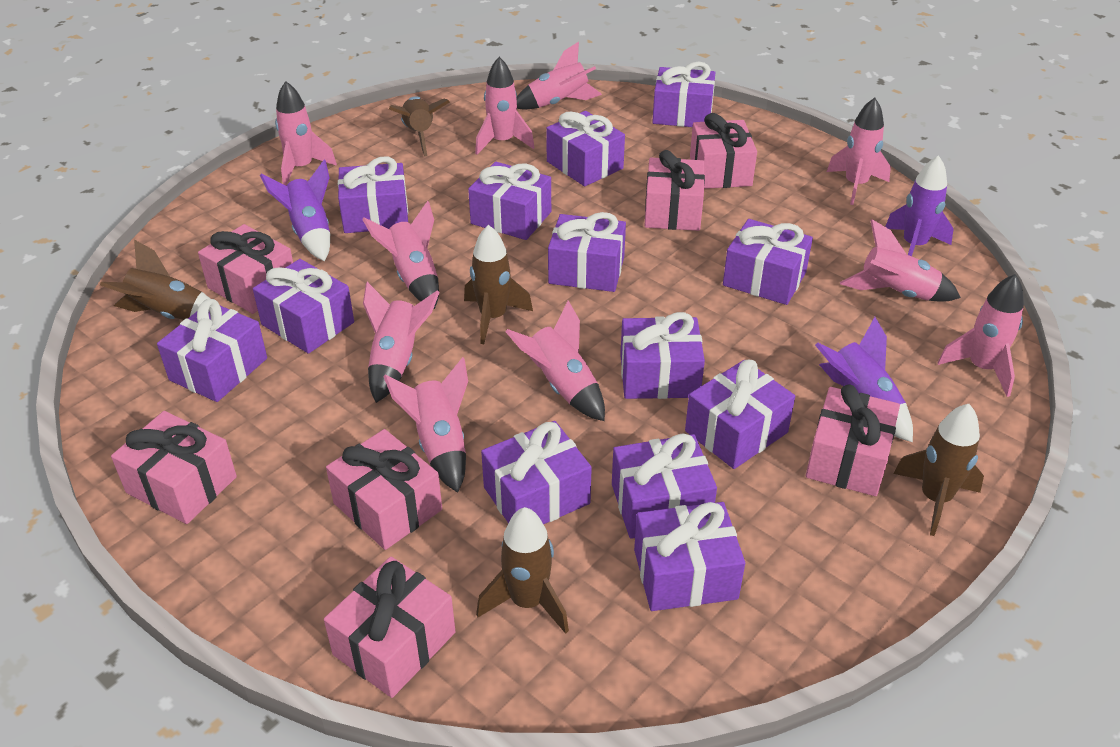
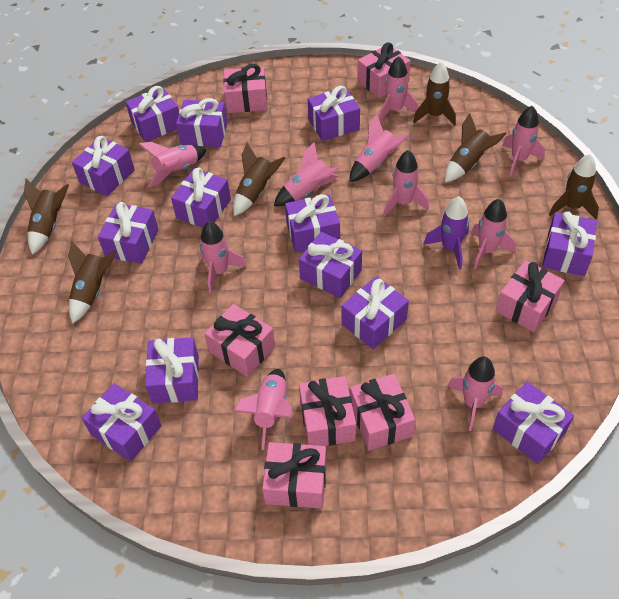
brown rocket: 5 -> 6
purple rocket: 3 -> 1

